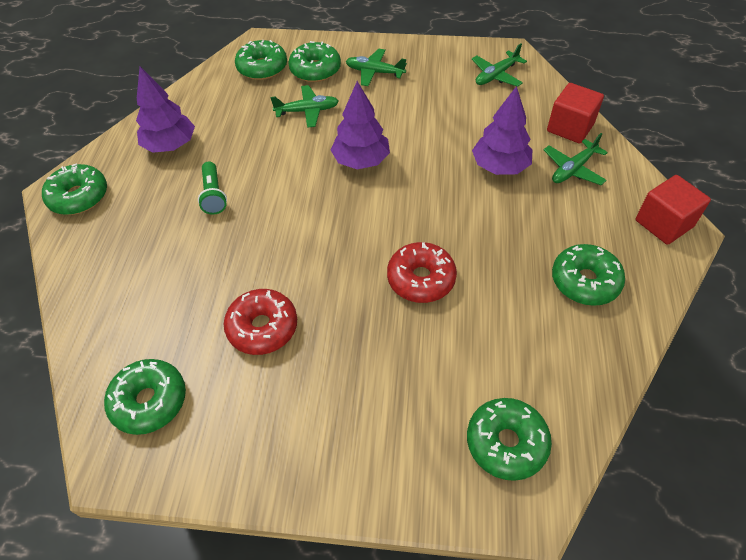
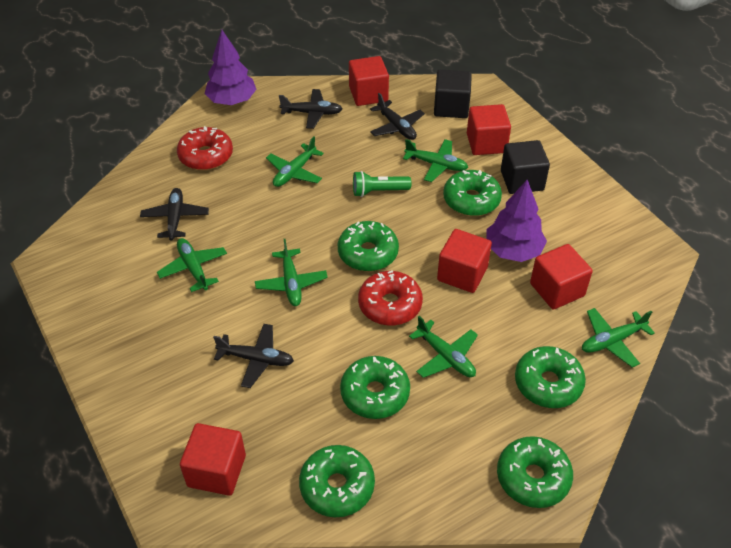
black cube: 0 -> 2
black plane: 0 -> 4
green plane: 4 -> 6
purple tree: 3 -> 2
red cube: 2 -> 5

